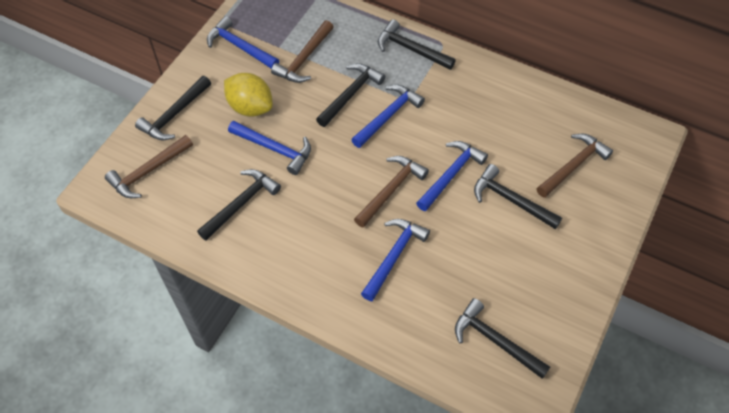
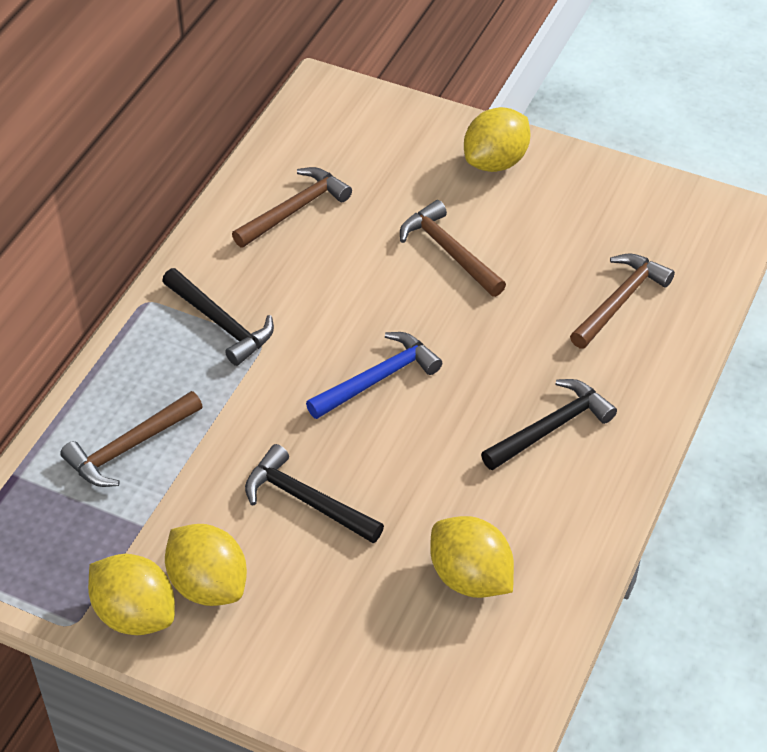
black hammer: 6 -> 3
blue hammer: 5 -> 1
yellow lemon: 1 -> 4

